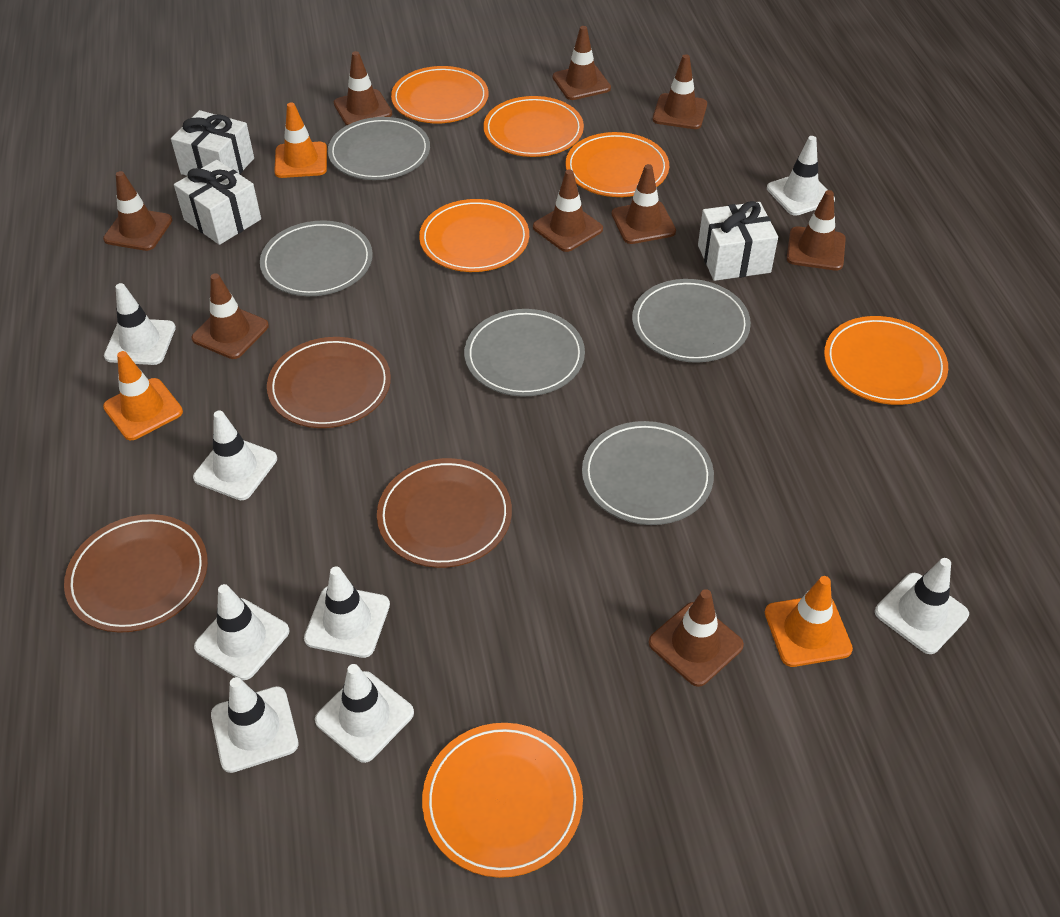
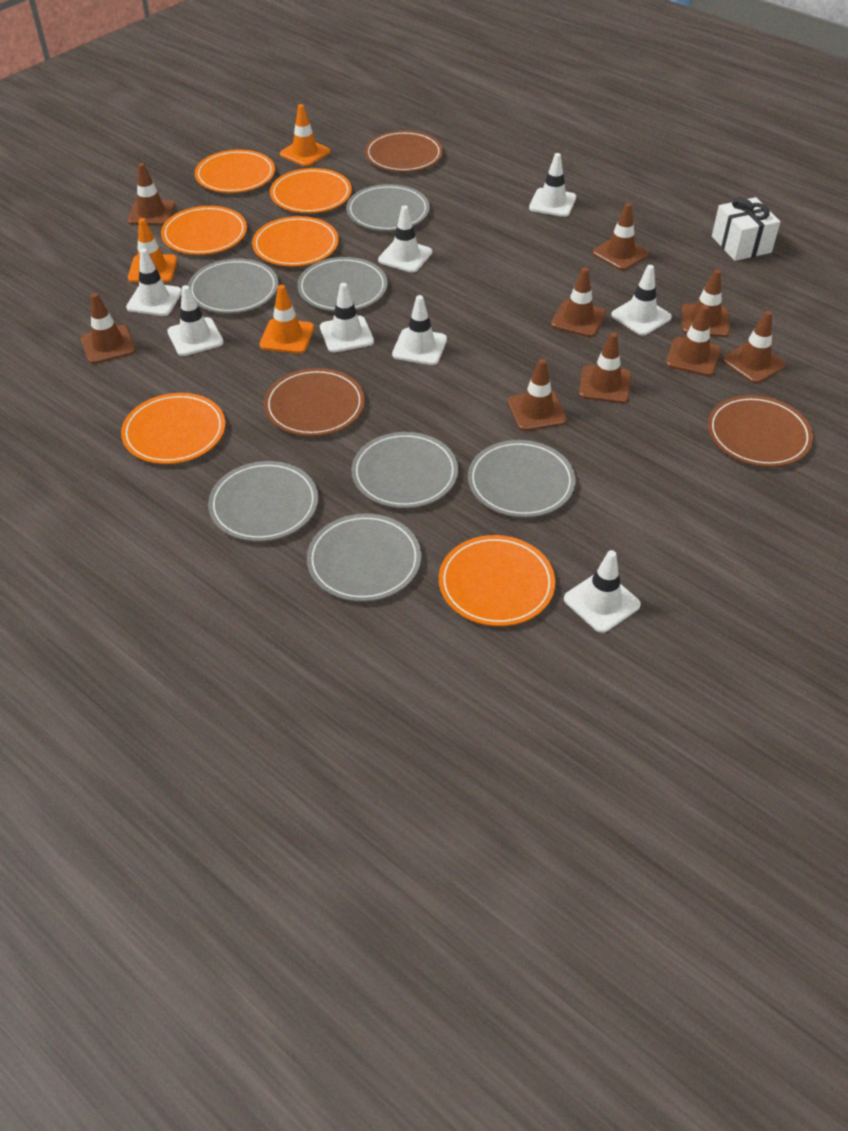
grey plate: 5 -> 7
white gift: 3 -> 1

